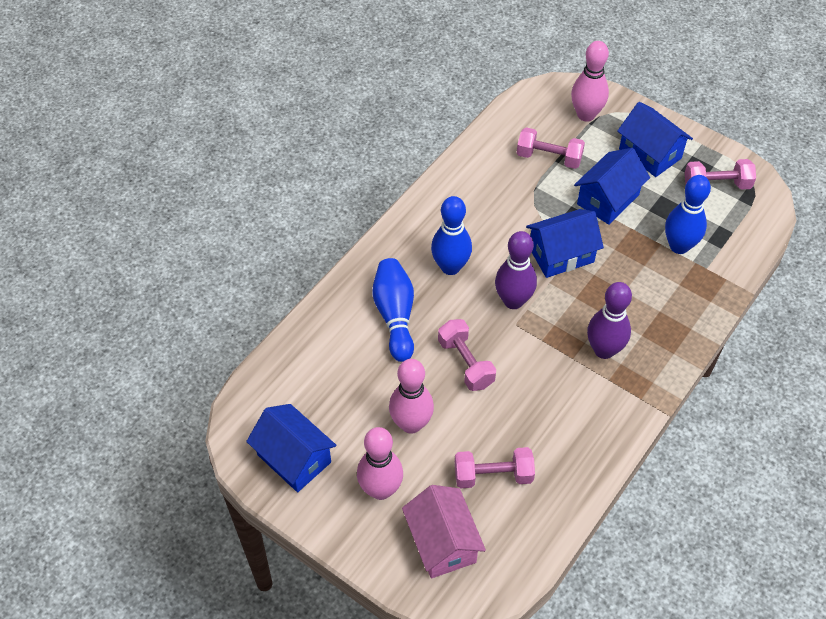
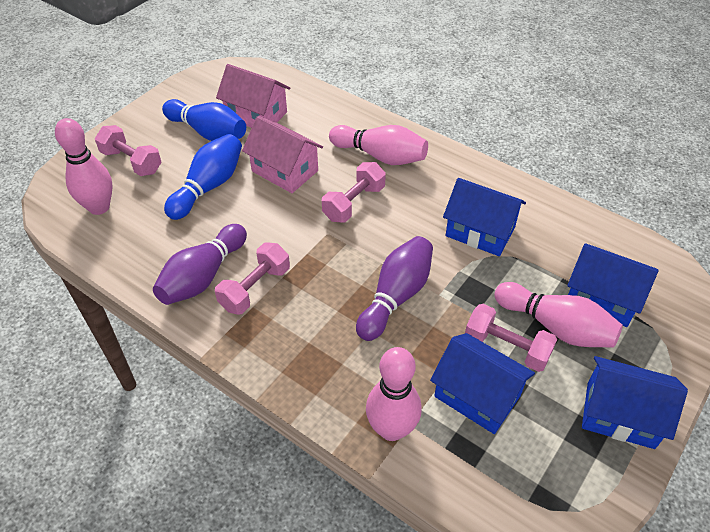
blue bowling pin: 3 -> 2
pink bowling pin: 3 -> 4
pink house: 1 -> 2

